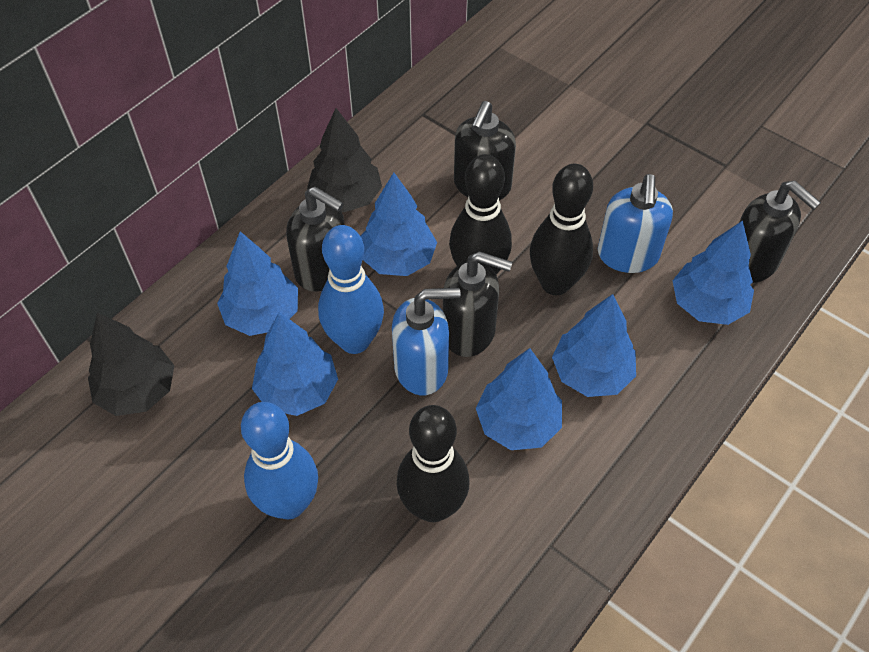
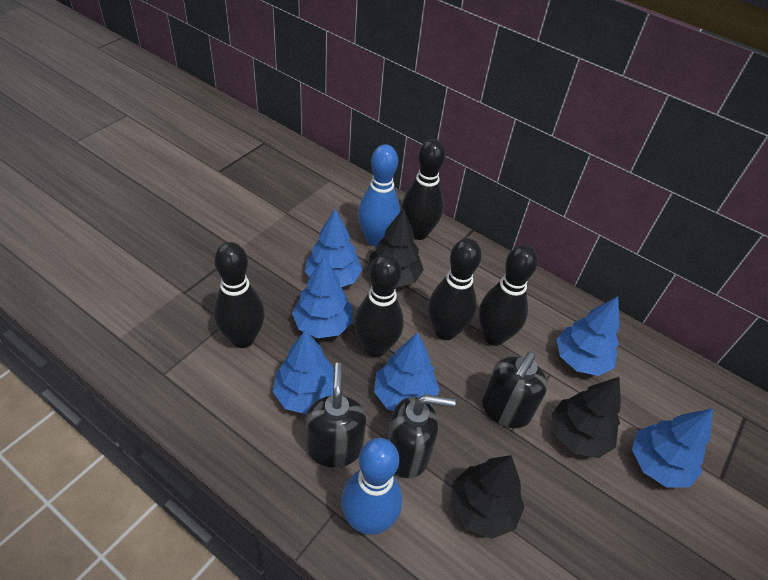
black bowling pin: 3 -> 5
black soap dispenser: 4 -> 3
black tree: 2 -> 3
blue soap dispenser: 2 -> 0

